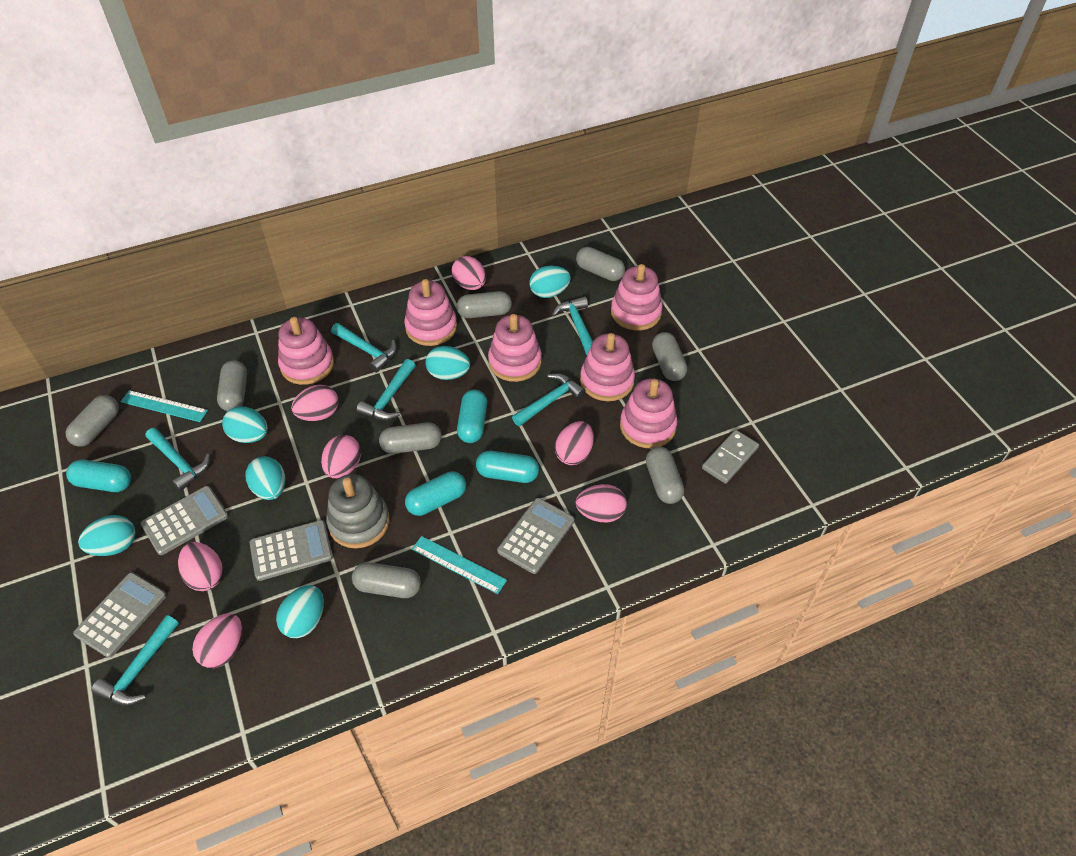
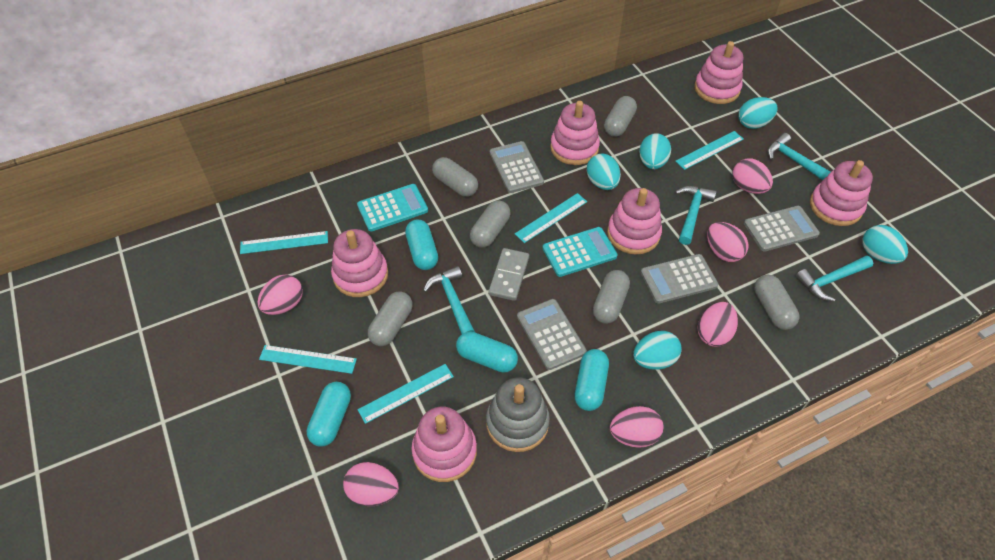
grey capsule: 8 -> 6
pink egg: 7 -> 6
turquoise calculator: 0 -> 2
turquoise egg: 6 -> 5
turquoise hammer: 6 -> 4
turquoise ruler: 2 -> 5

